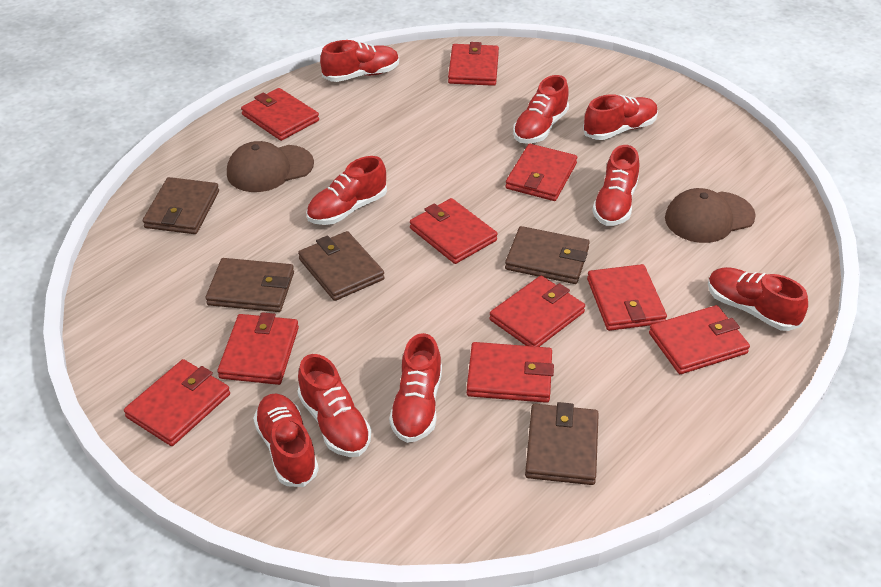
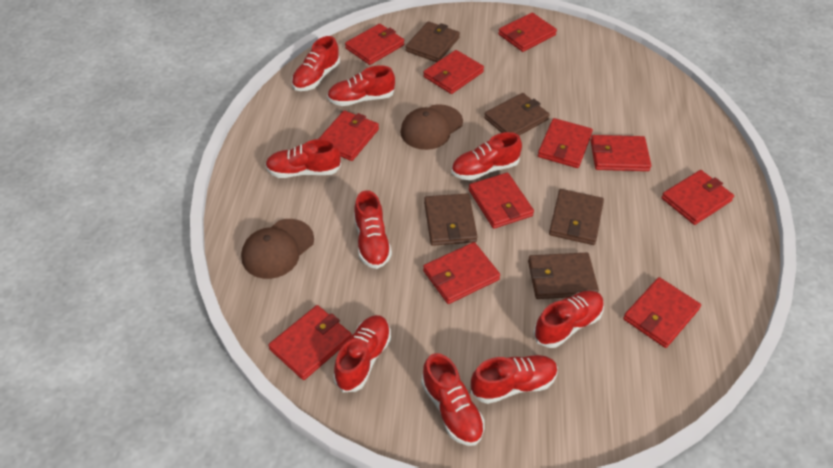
red wallet: 10 -> 11

